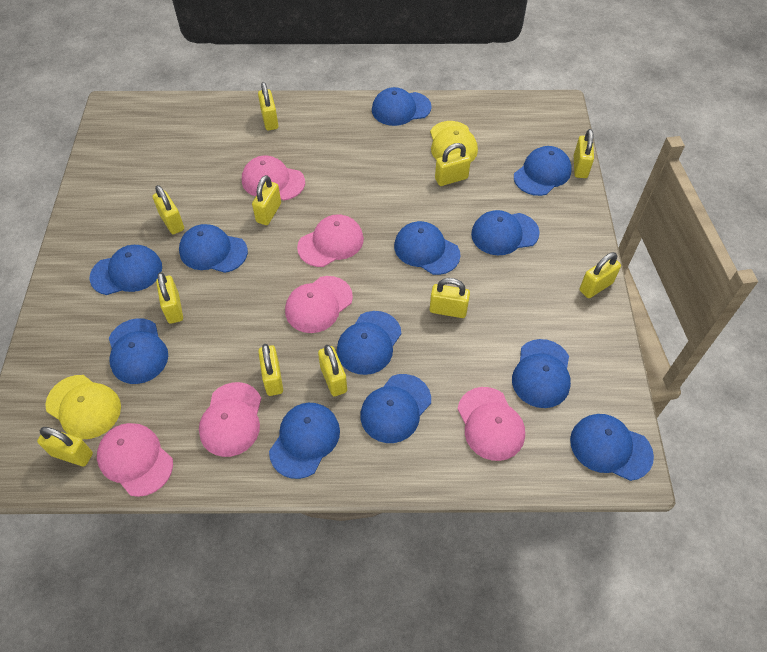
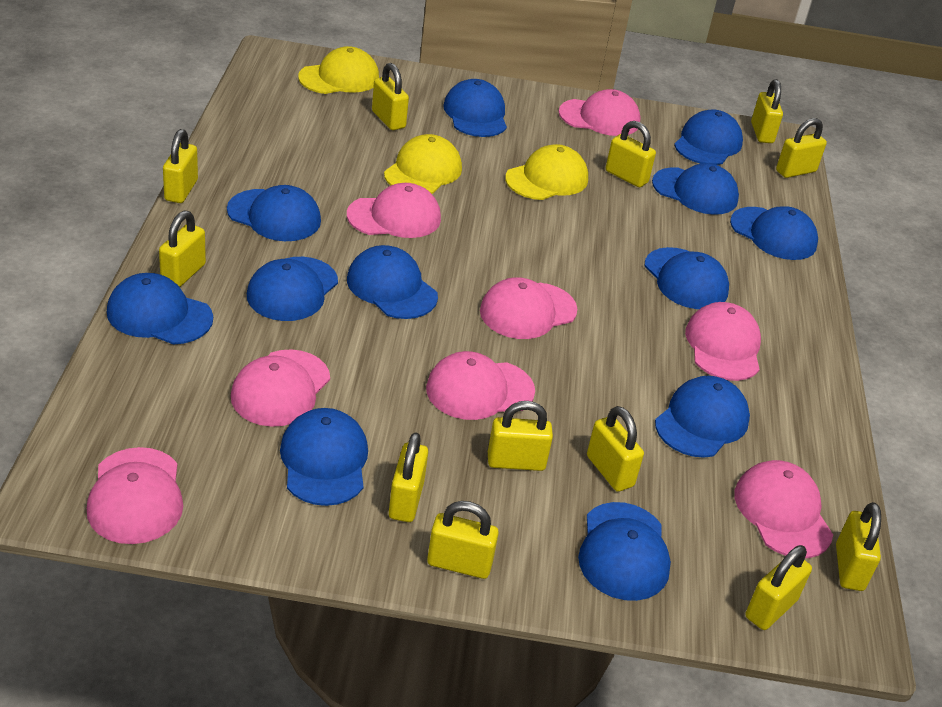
pink cap: 6 -> 8
yellow cap: 2 -> 3
yellow padlock: 11 -> 12

